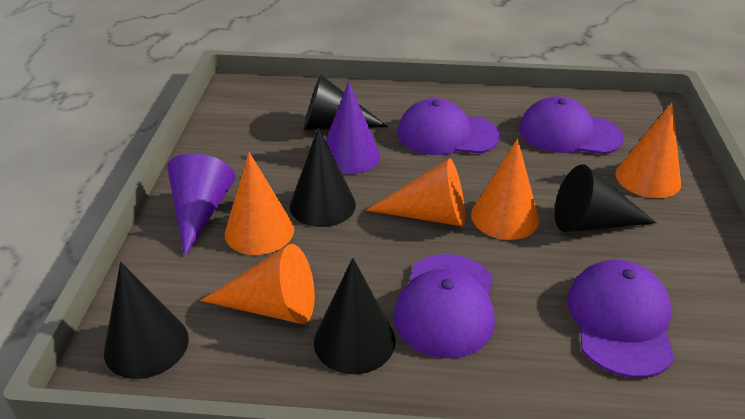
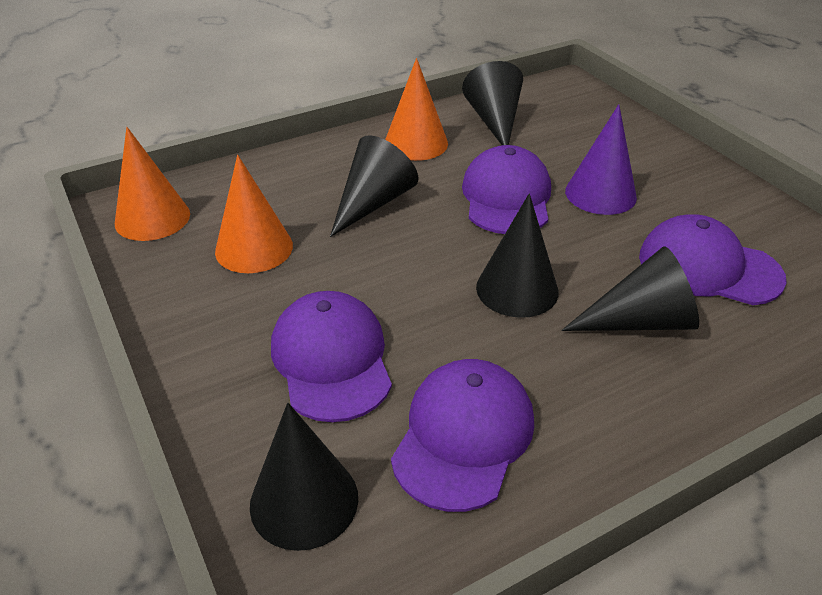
orange cone: 5 -> 3
purple cone: 2 -> 1

